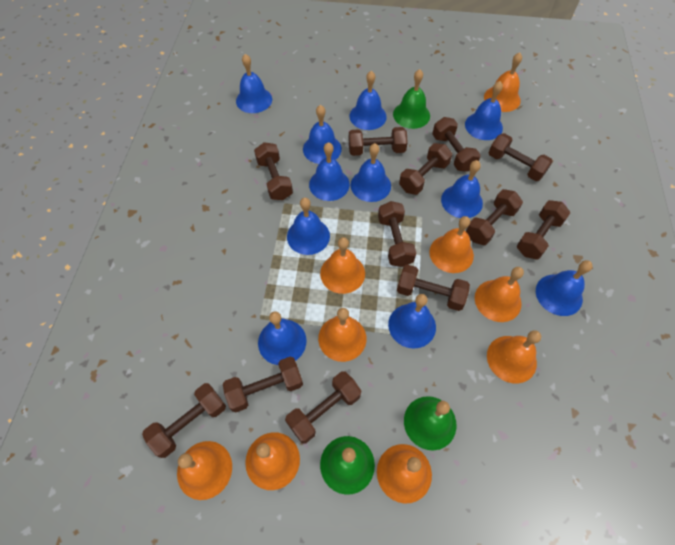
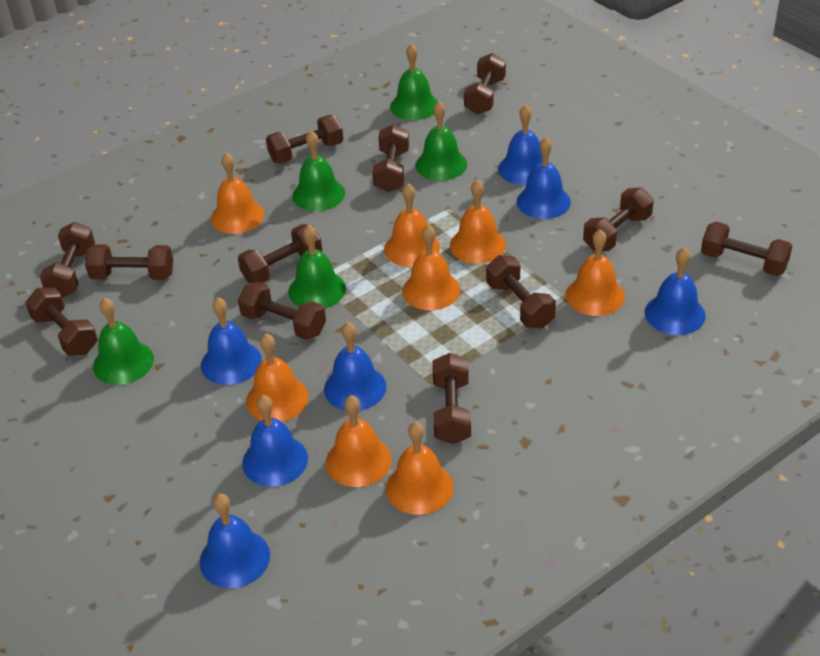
blue bell: 11 -> 7
green bell: 3 -> 5
orange bell: 9 -> 8

